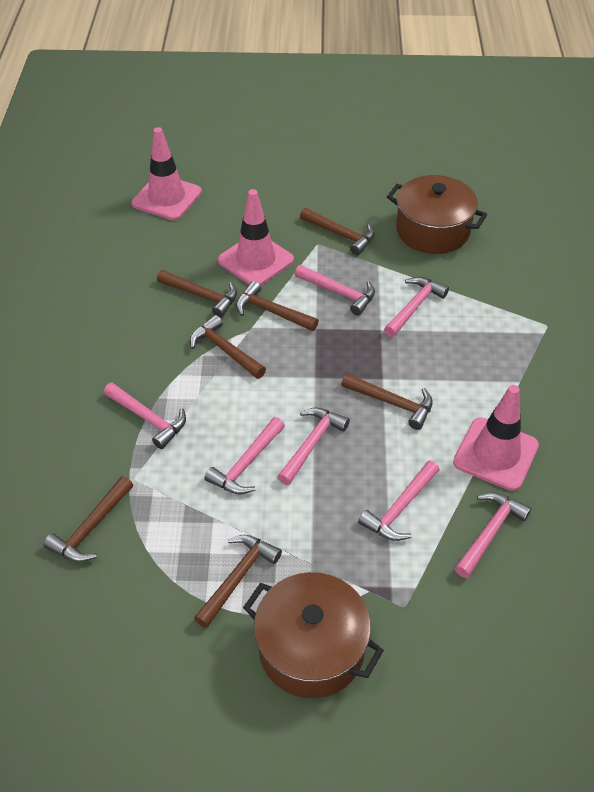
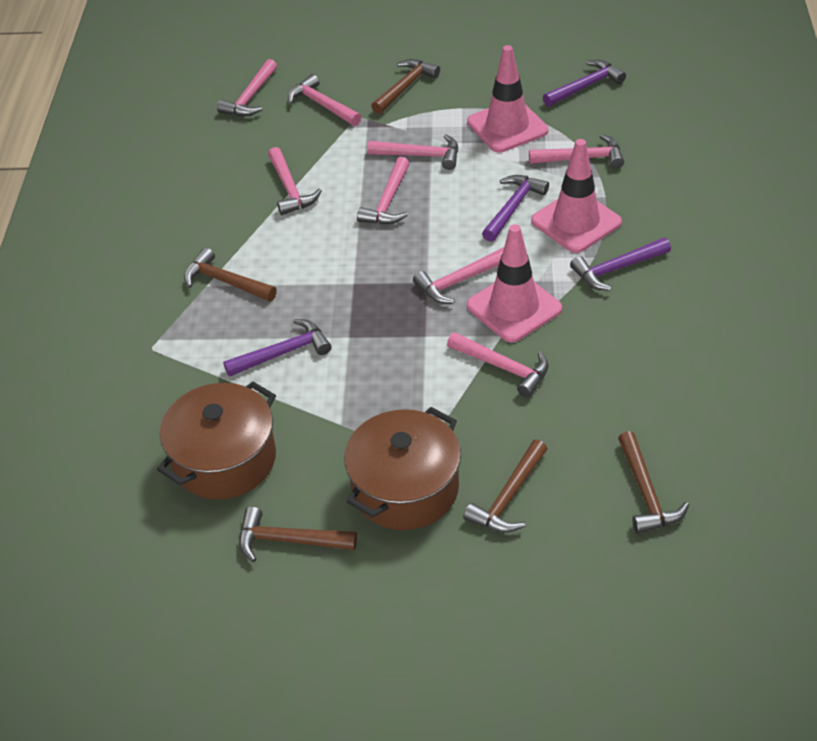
brown hammer: 7 -> 5
pink hammer: 7 -> 8
purple hammer: 0 -> 4

